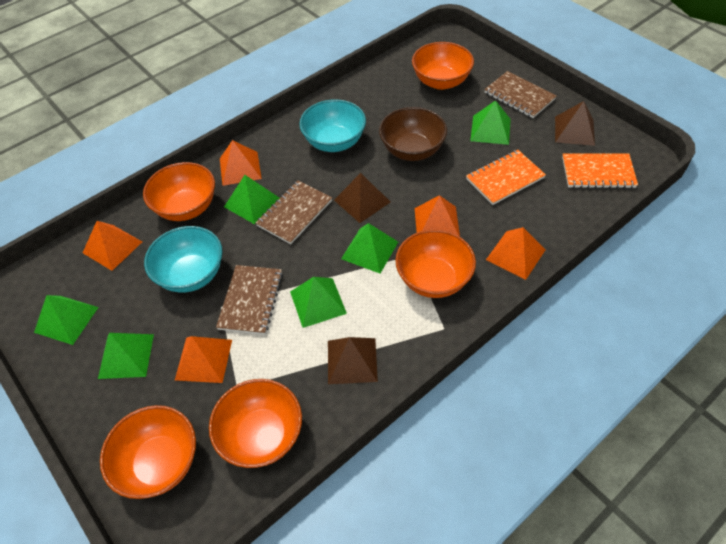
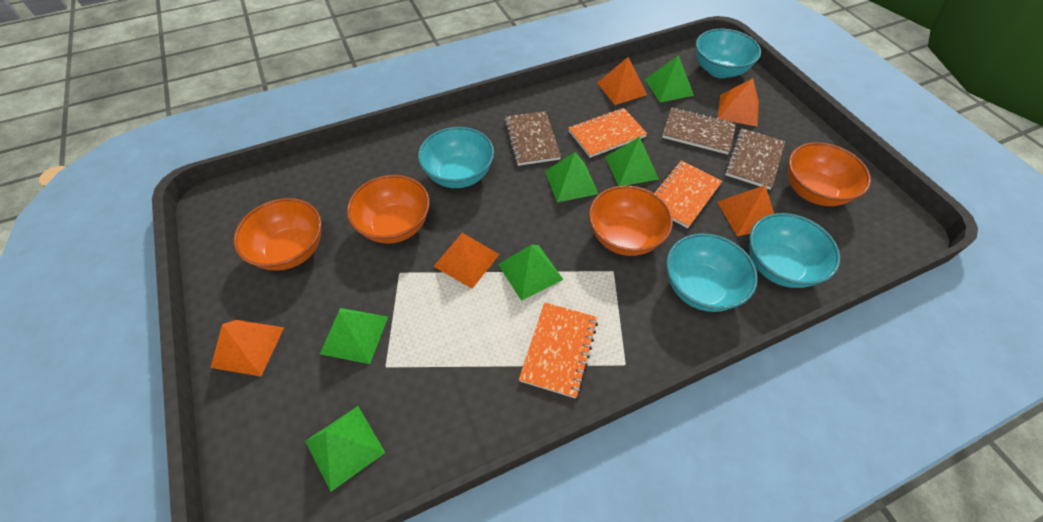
brown bowl: 1 -> 0
brown pyramid: 3 -> 0
orange bowl: 5 -> 4
orange notebook: 2 -> 3
turquoise bowl: 2 -> 4

